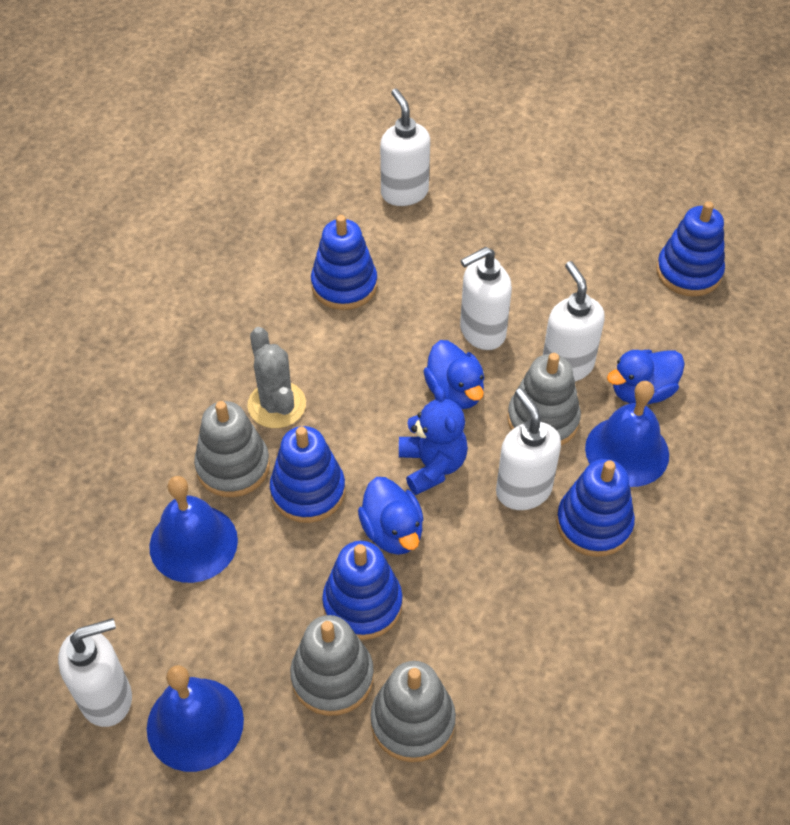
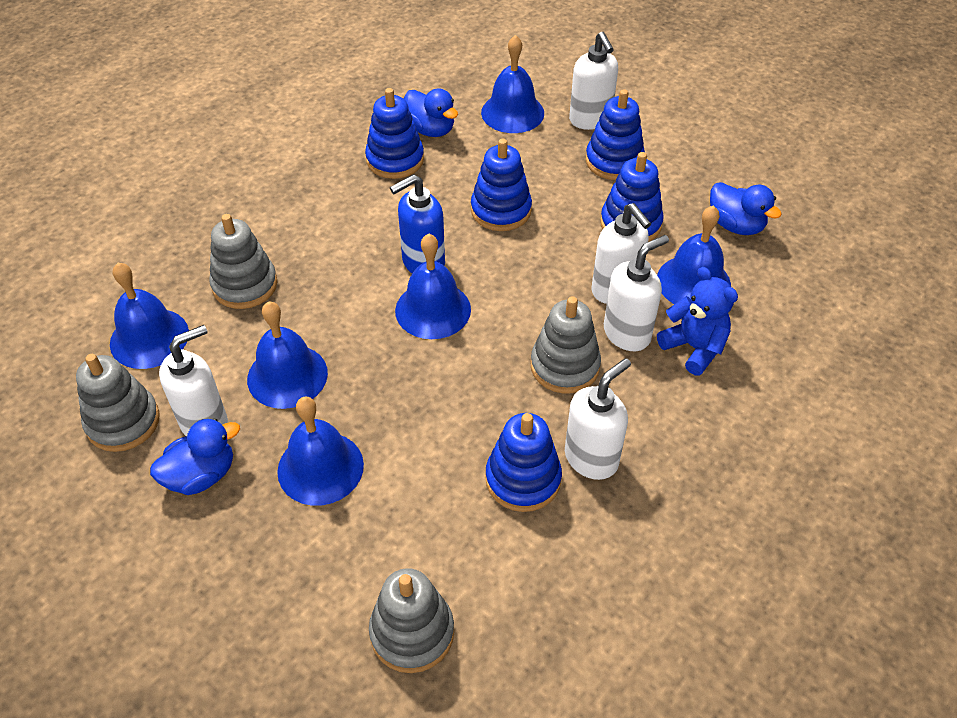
blue bell: 3 -> 6
blue soap dispenser: 0 -> 1
grey cactus: 1 -> 0

